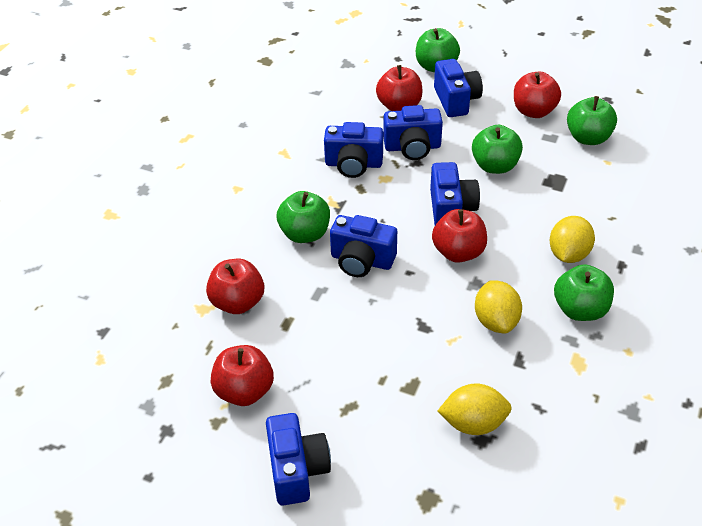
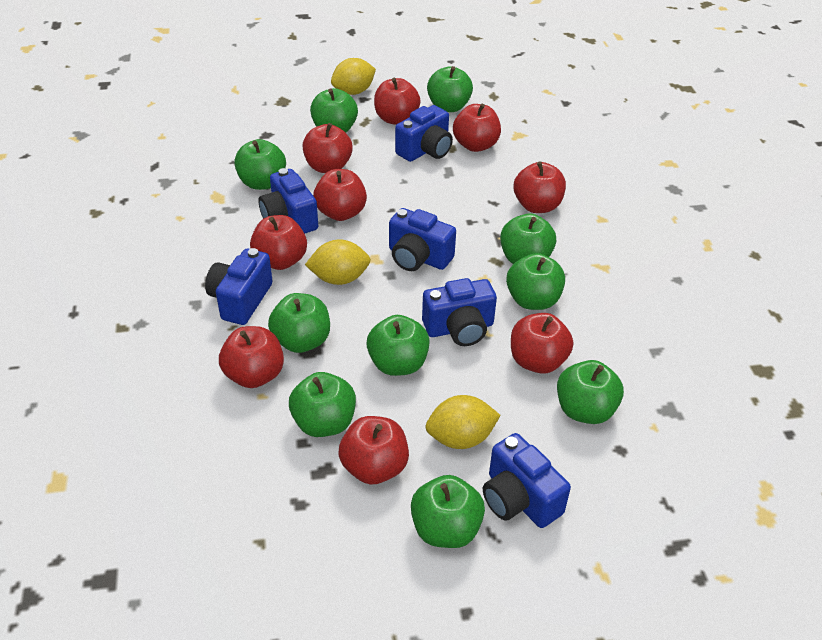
green apple: 5 -> 10
red apple: 5 -> 9

